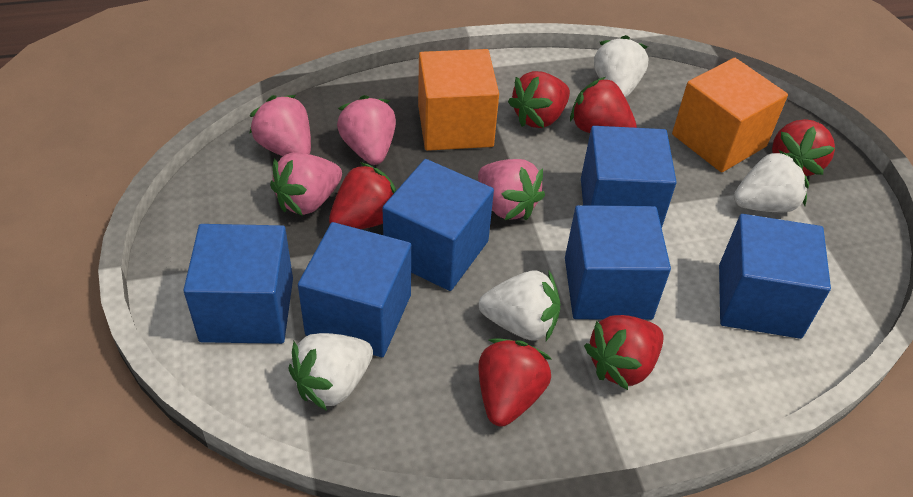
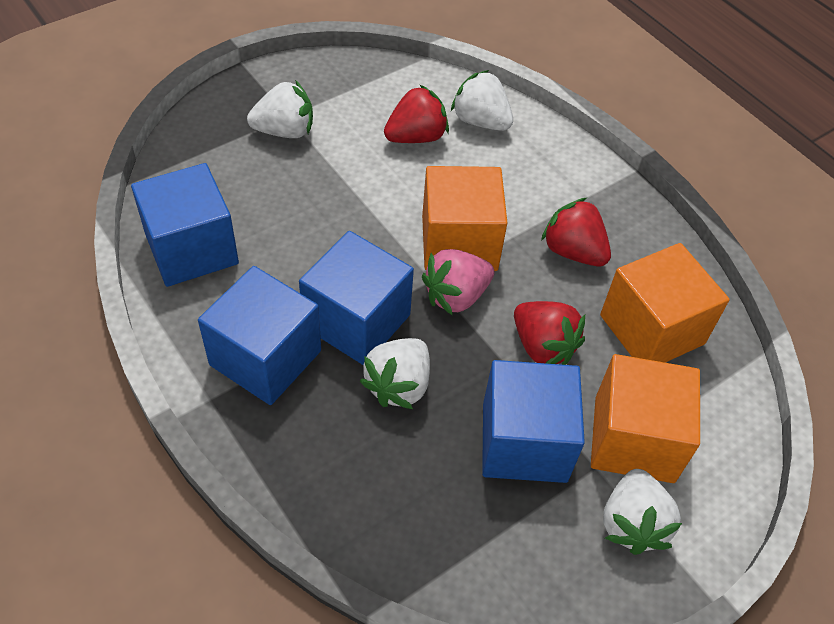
blue cube: 6 -> 4
orange cube: 2 -> 3
pink strawberry: 4 -> 1
red strawberry: 6 -> 3

